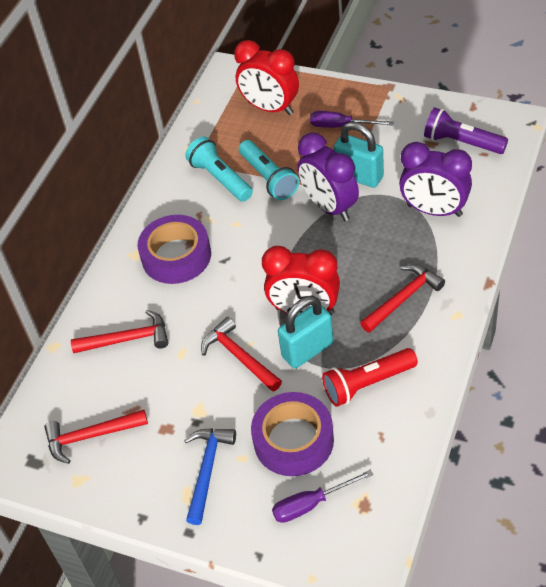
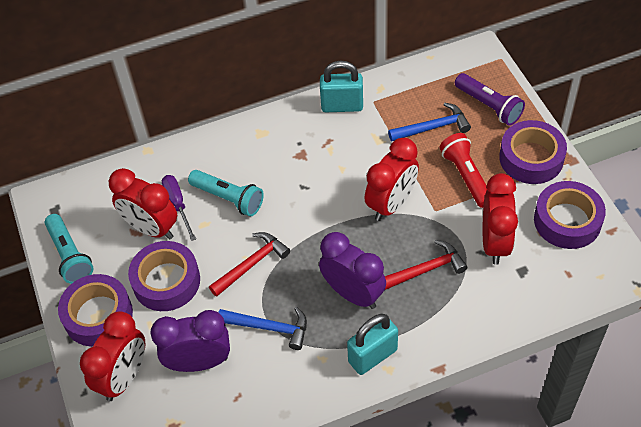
blue hammer: 1 -> 2
purple screwdriver: 2 -> 1
purple tape: 2 -> 4
red clock: 2 -> 4
red hammer: 4 -> 2

